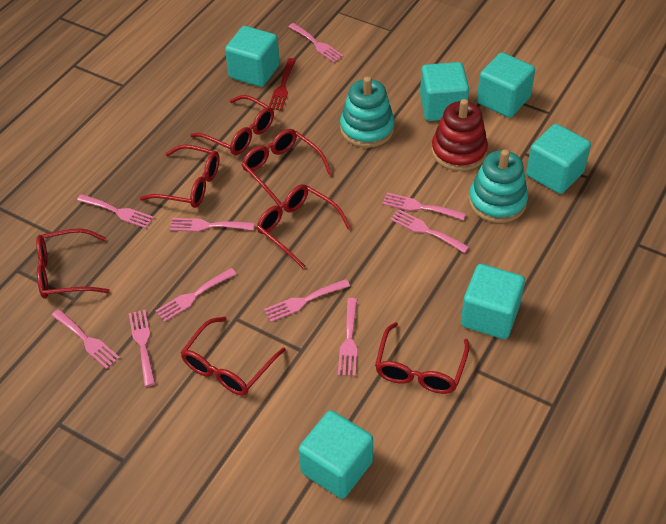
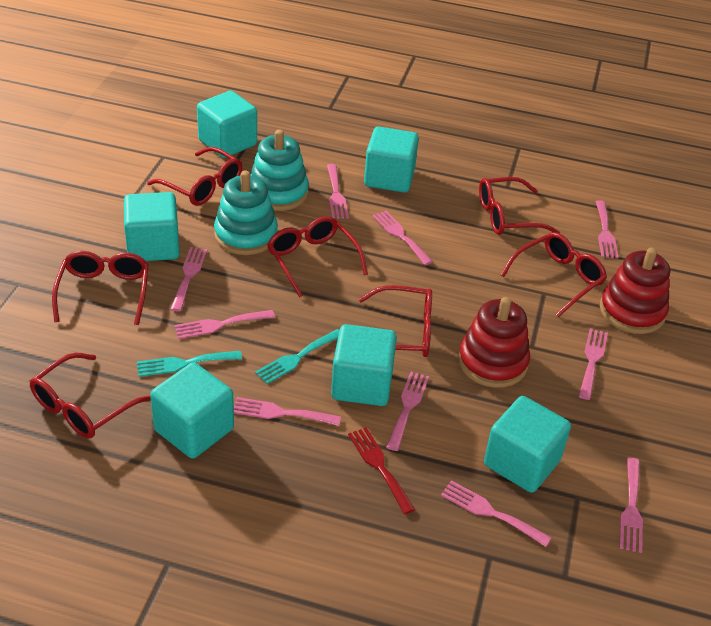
red stacking toy: 1 -> 2
turquoise fork: 0 -> 2

